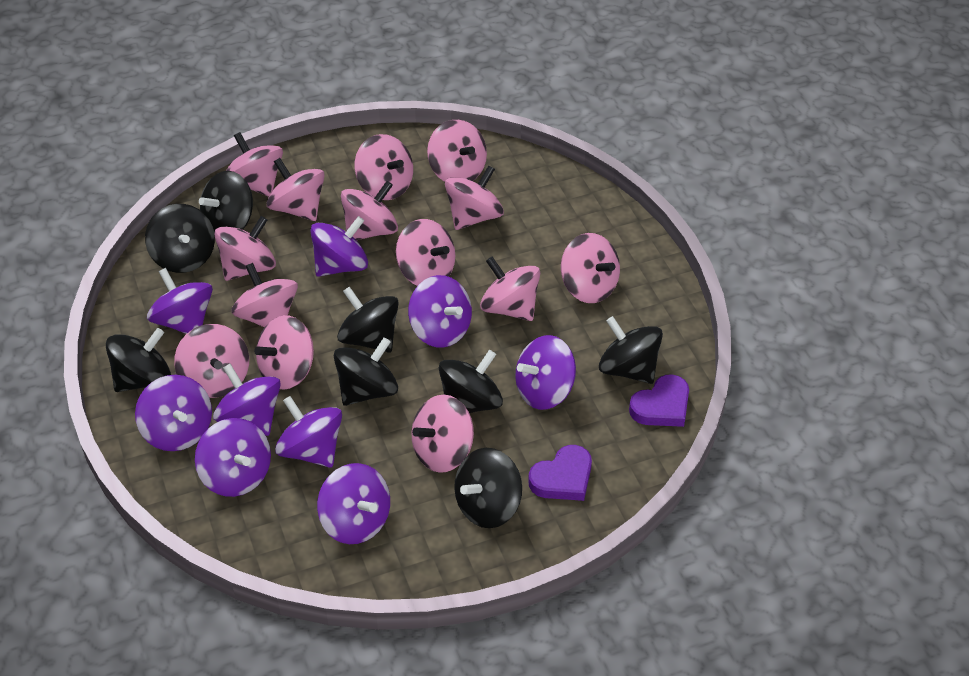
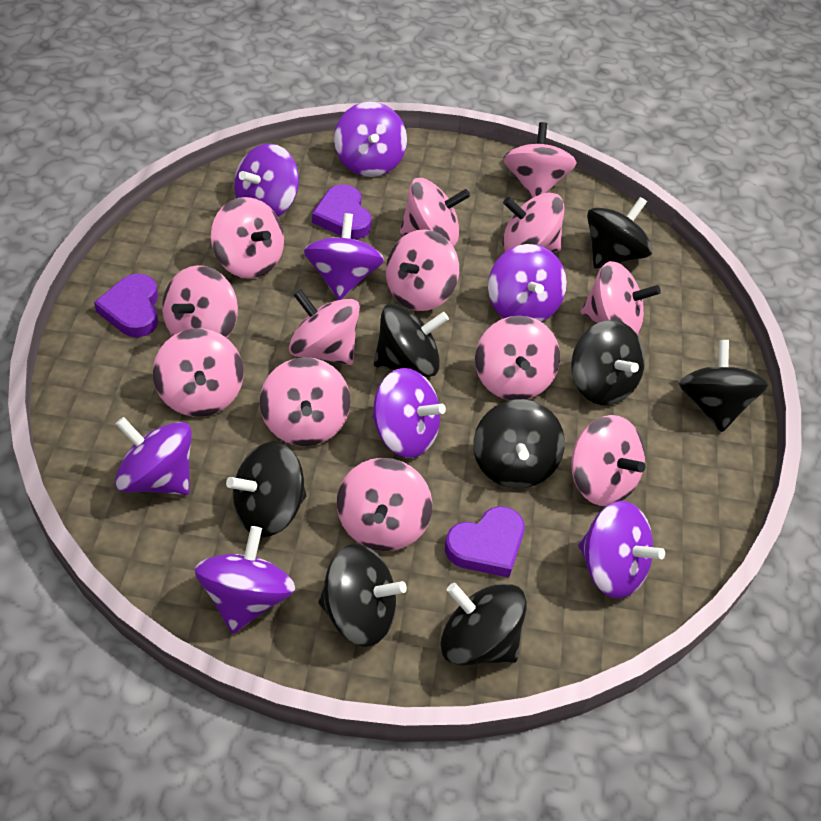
pink spinning top: 14 -> 13
purple heart: 2 -> 3
purple spinning top: 9 -> 8

